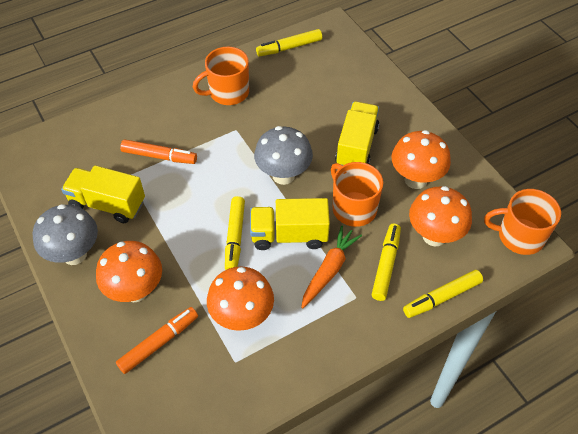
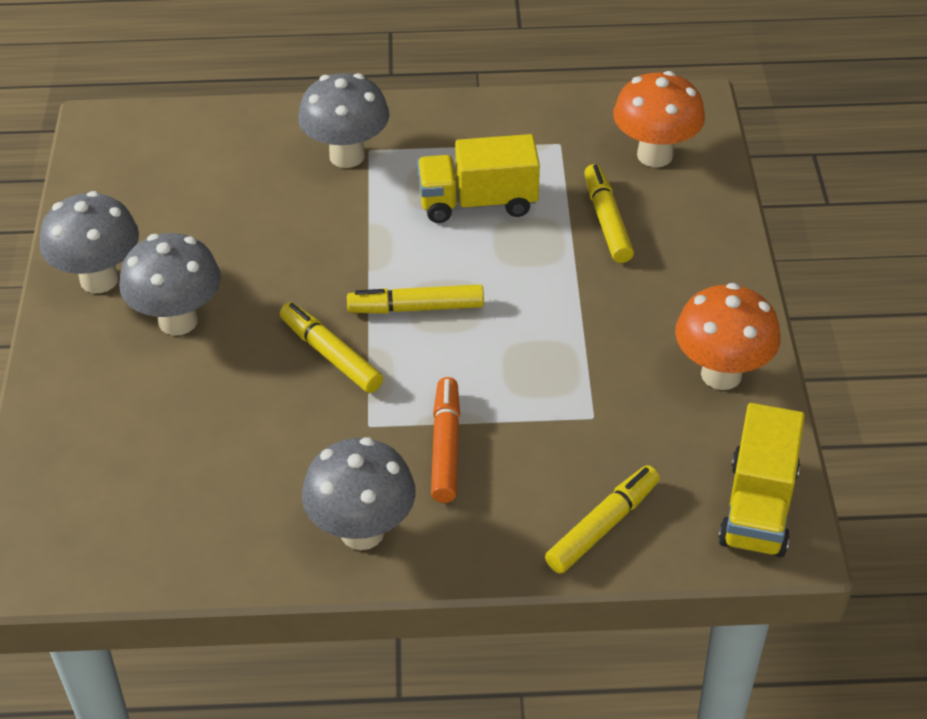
grey mushroom: 2 -> 4
orange carrot: 1 -> 0
orange marker: 2 -> 1
orange mug: 3 -> 0
orange mushroom: 4 -> 2
yellow truck: 3 -> 2

